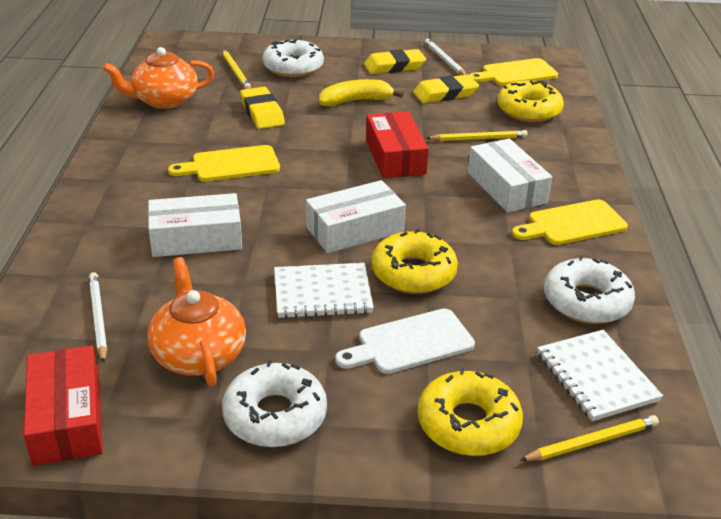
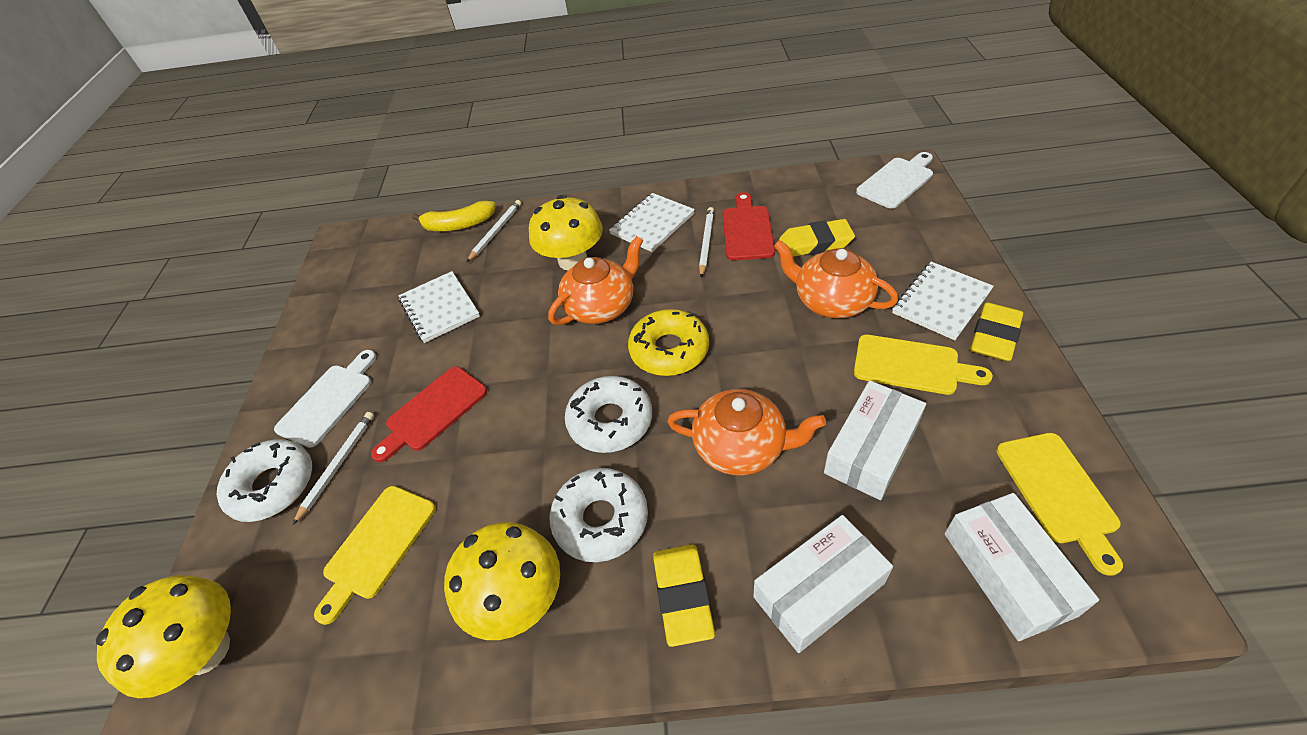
orange teapot: 2 -> 3
red box: 2 -> 0
red cutting board: 0 -> 2
white cutting board: 1 -> 2
white notebook: 2 -> 3
white pencil: 2 -> 3
yellow donut: 3 -> 1
yellow mushroom: 0 -> 3
yellow pencil: 3 -> 0

